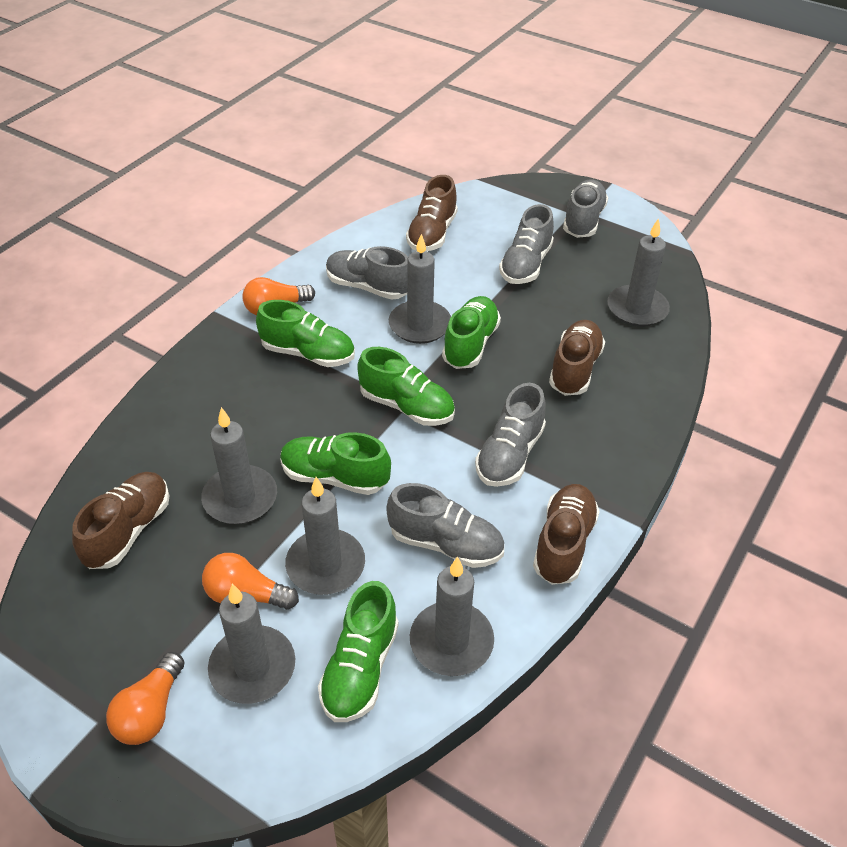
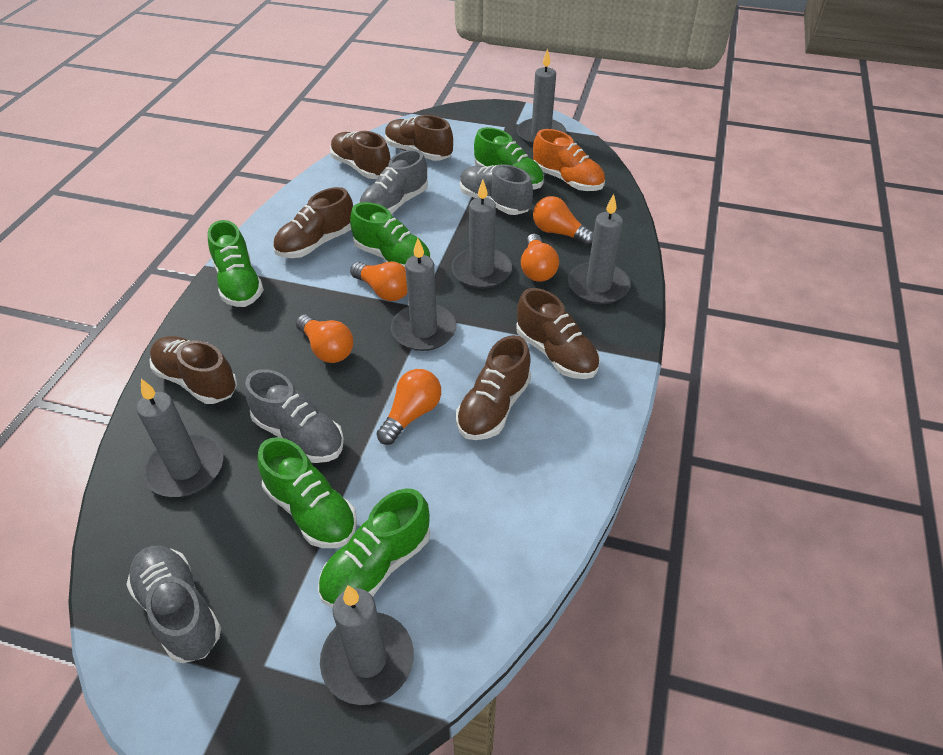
brown shoe: 4 -> 6
grey shoe: 5 -> 4
orange light bulb: 3 -> 5
orange shoe: 0 -> 1

